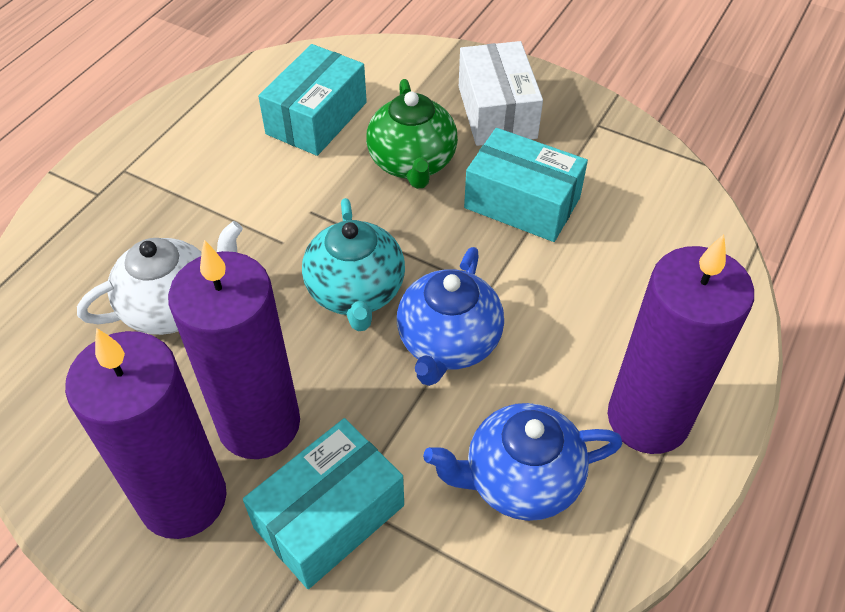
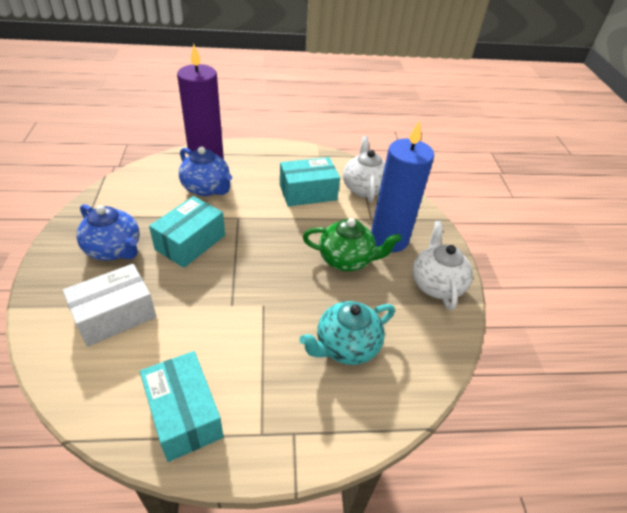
blue candle: 0 -> 1
purple candle: 3 -> 1
white teapot: 1 -> 2

